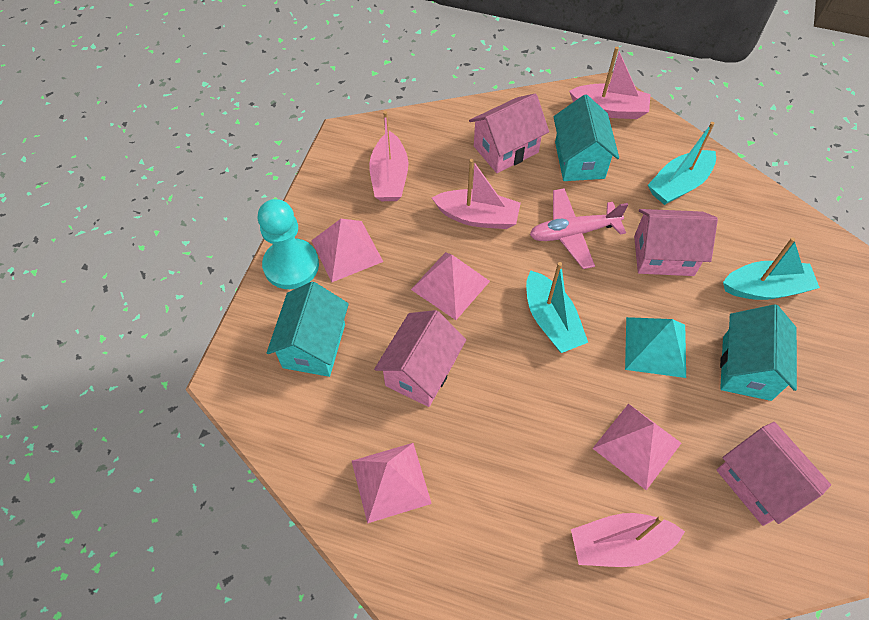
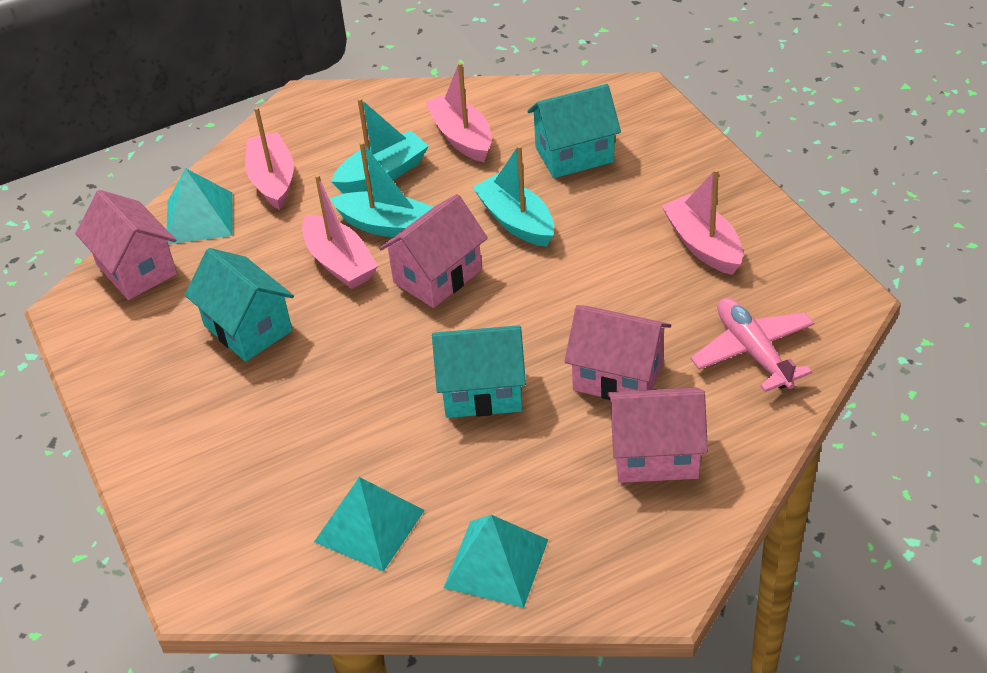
pink pyramid: 4 -> 0
turquoise pawn: 1 -> 0
turquoise pyramid: 1 -> 3

